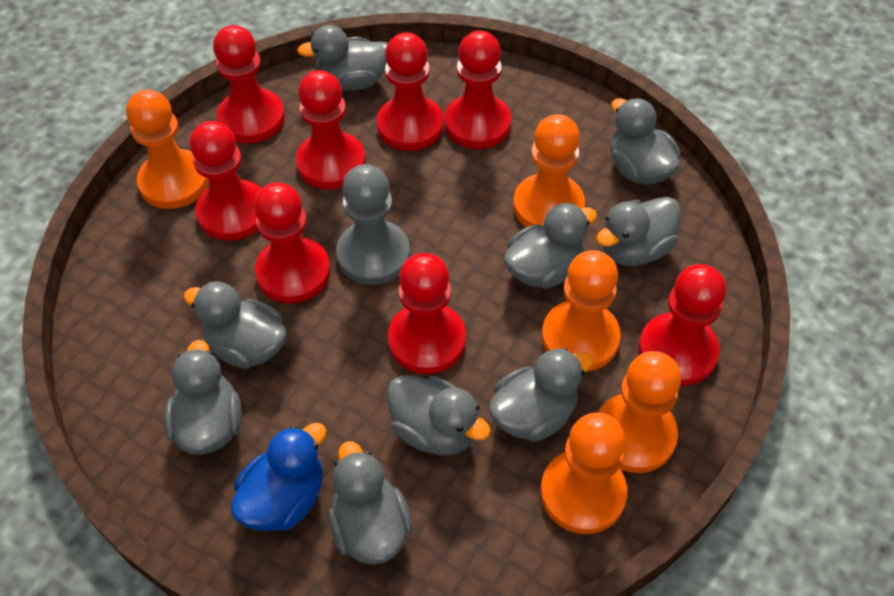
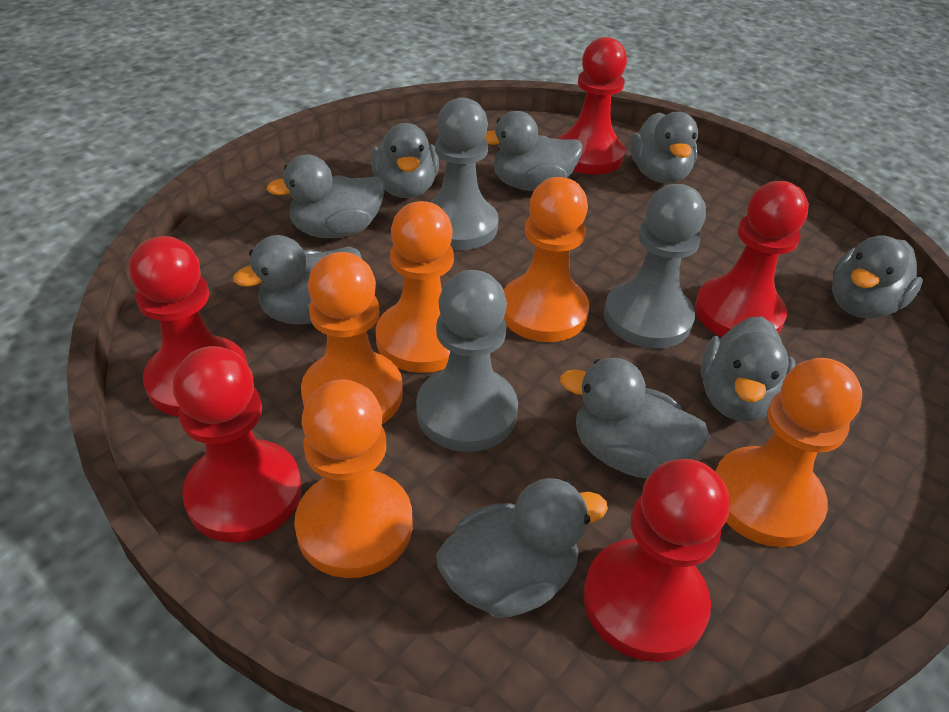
blue duck: 1 -> 0
grey pawn: 1 -> 3
red pawn: 8 -> 5

